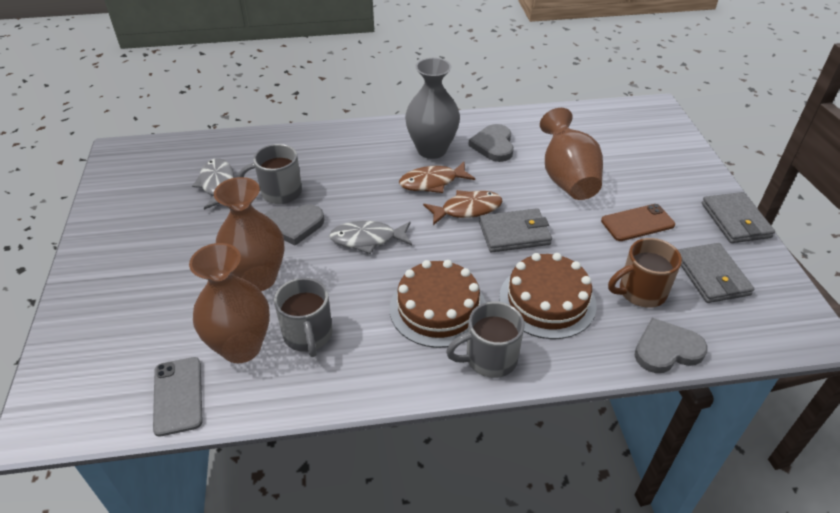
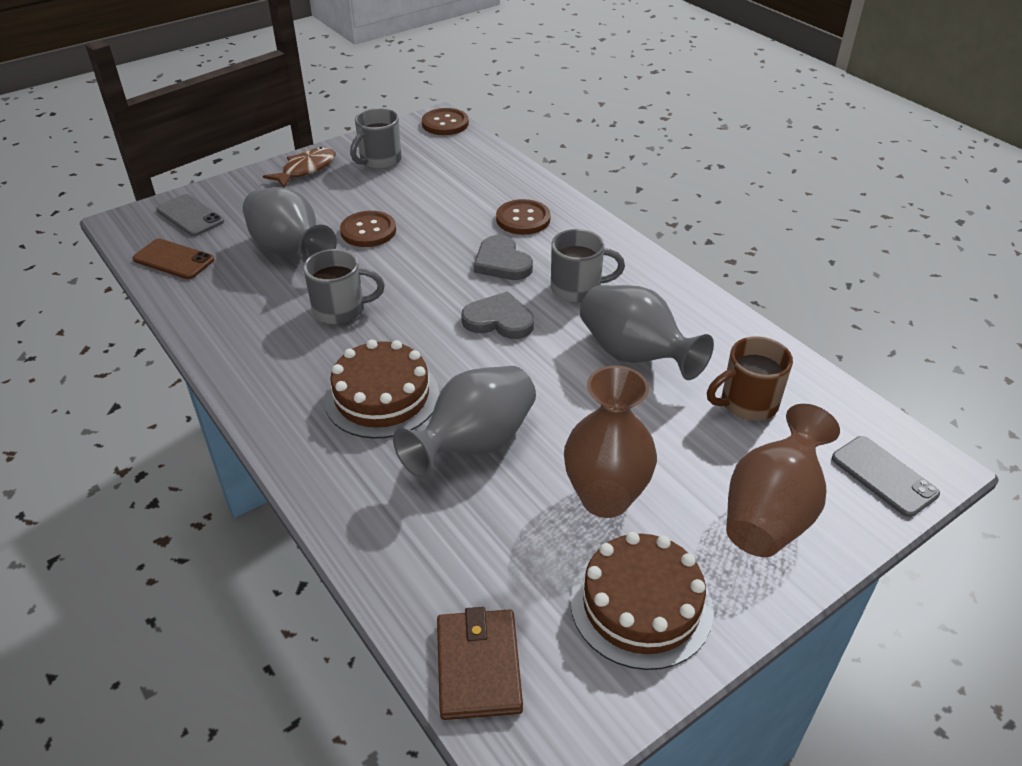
brown button: 0 -> 3
brown fish: 2 -> 1
brown vase: 3 -> 2
brown wallet: 0 -> 1
grey fish: 2 -> 0
grey heart: 3 -> 2
grey phone: 1 -> 2
grey vase: 1 -> 3
grey wallet: 3 -> 0

